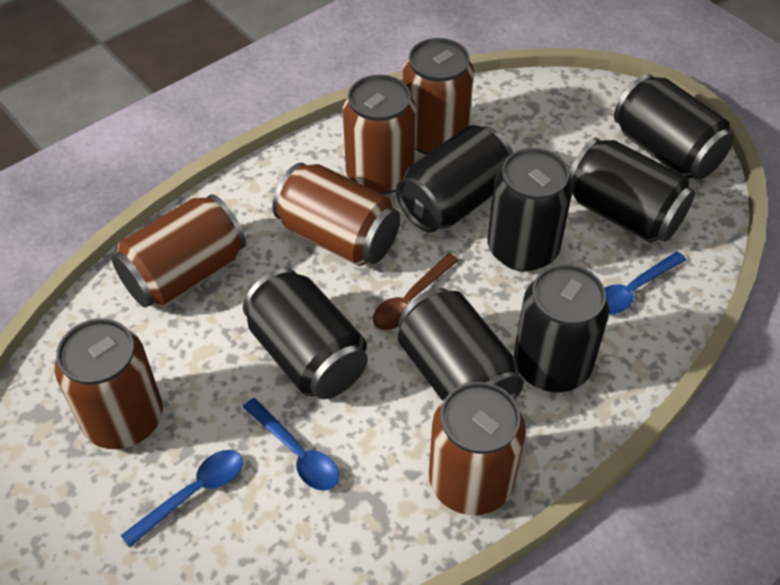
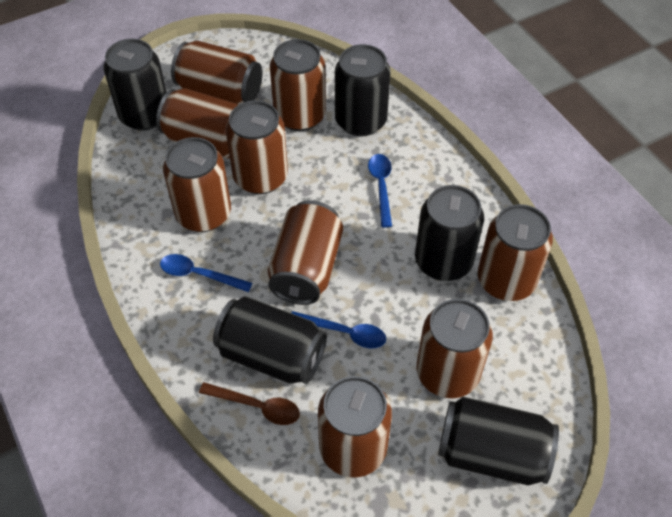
black can: 7 -> 5
brown can: 6 -> 9

